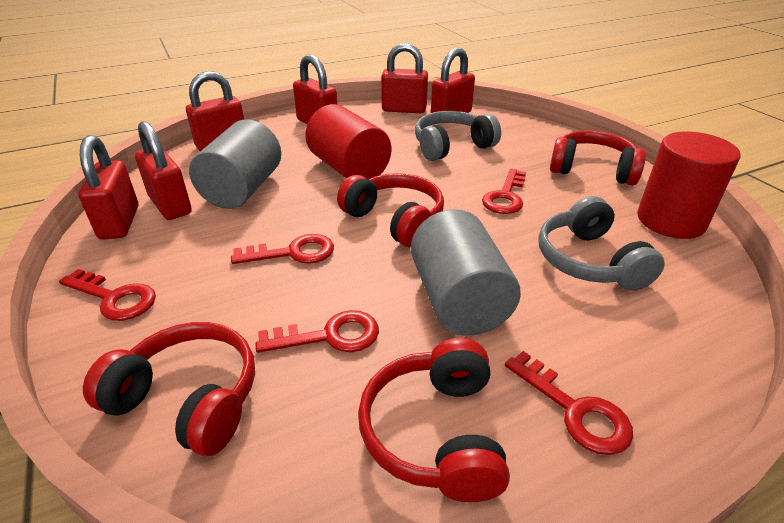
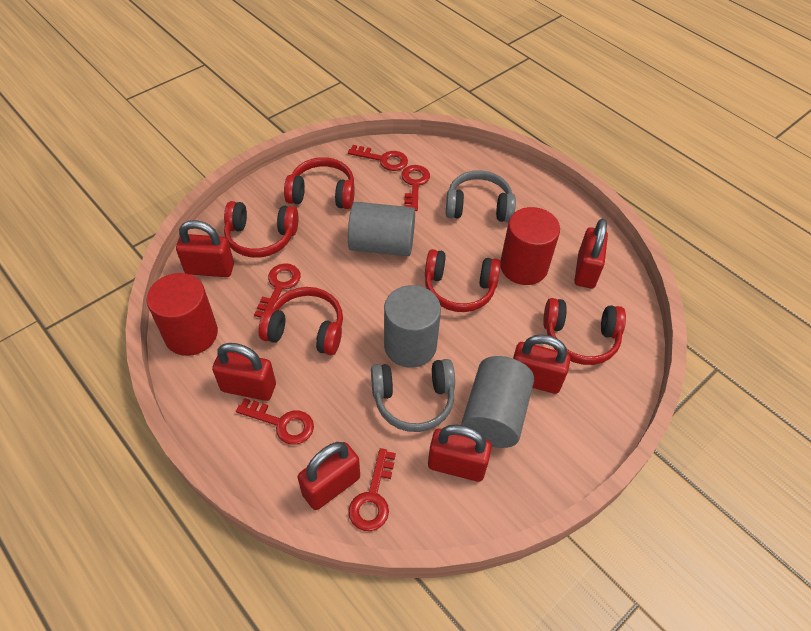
grey cylinder: 2 -> 3
red headphones: 4 -> 5

